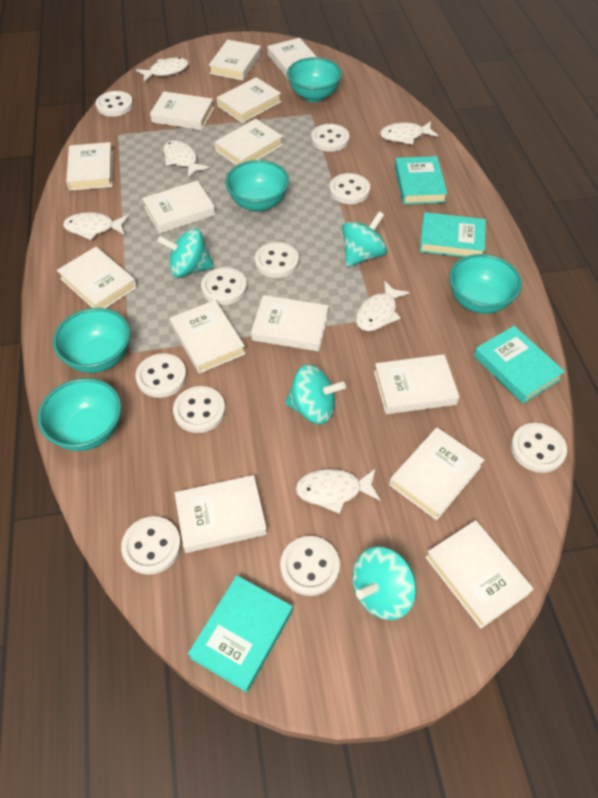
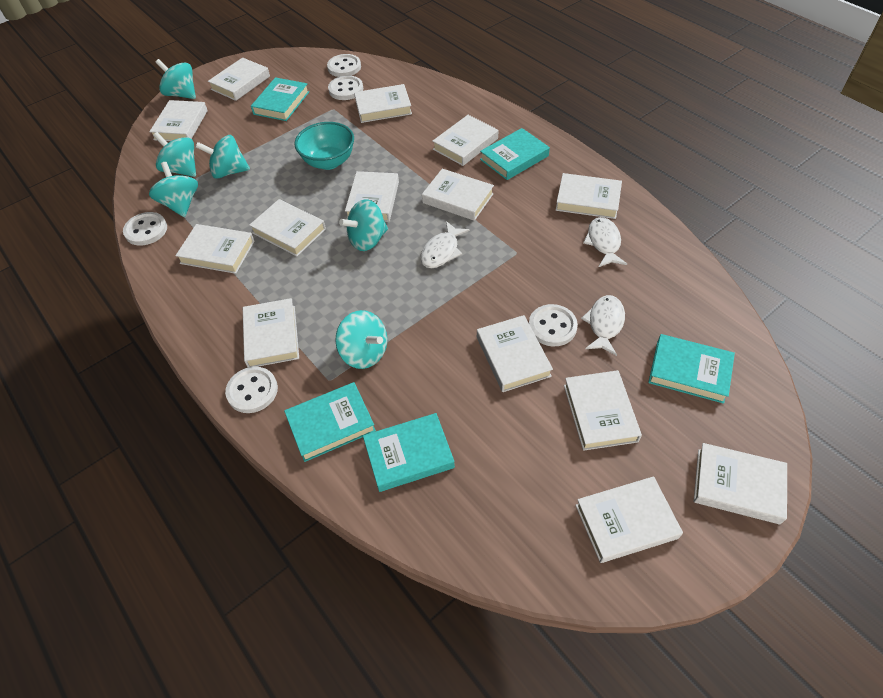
turquoise book: 4 -> 5
turquoise bowl: 5 -> 1
turquoise spinning top: 4 -> 6
white button: 10 -> 5
white fish: 6 -> 3

